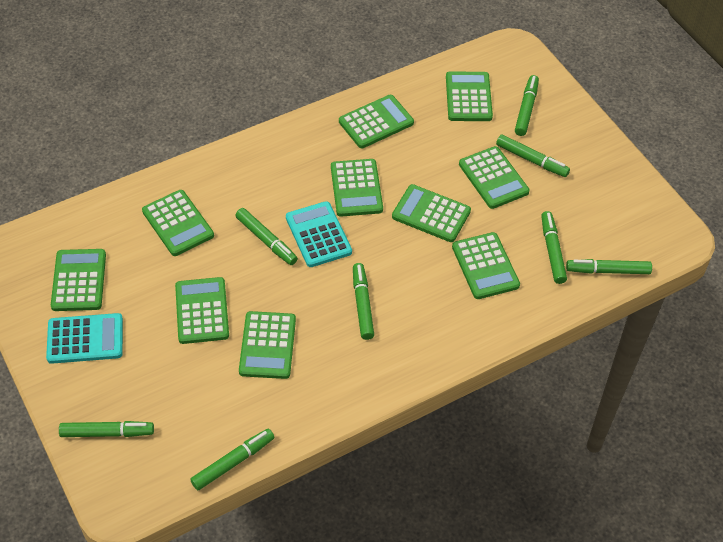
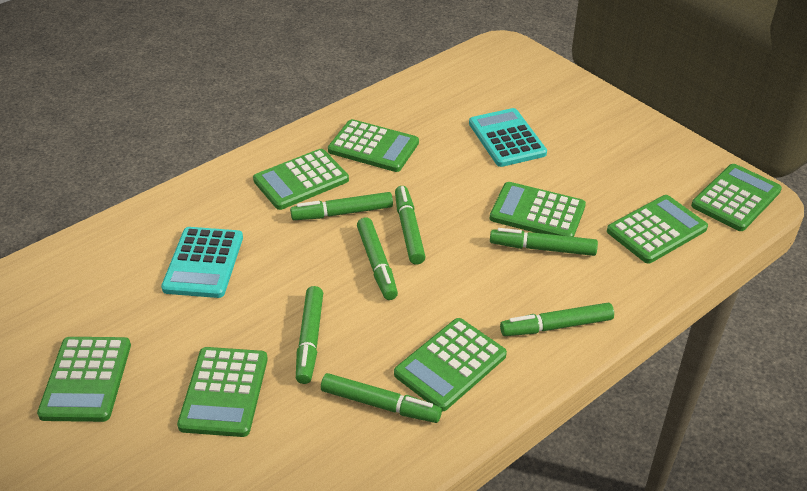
green calculator: 10 -> 8
green marker: 8 -> 7

